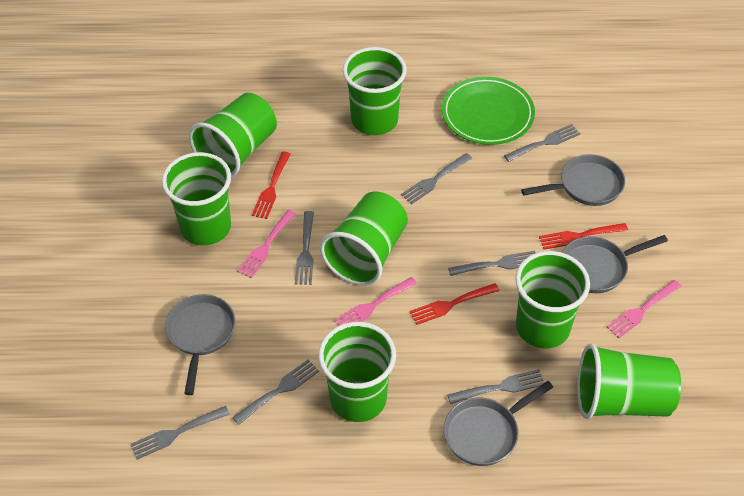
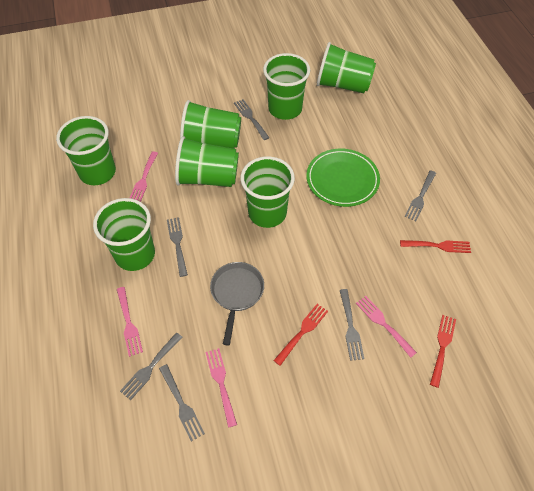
grey fork: 7 -> 6
grey pan: 4 -> 1
pink fork: 3 -> 4

